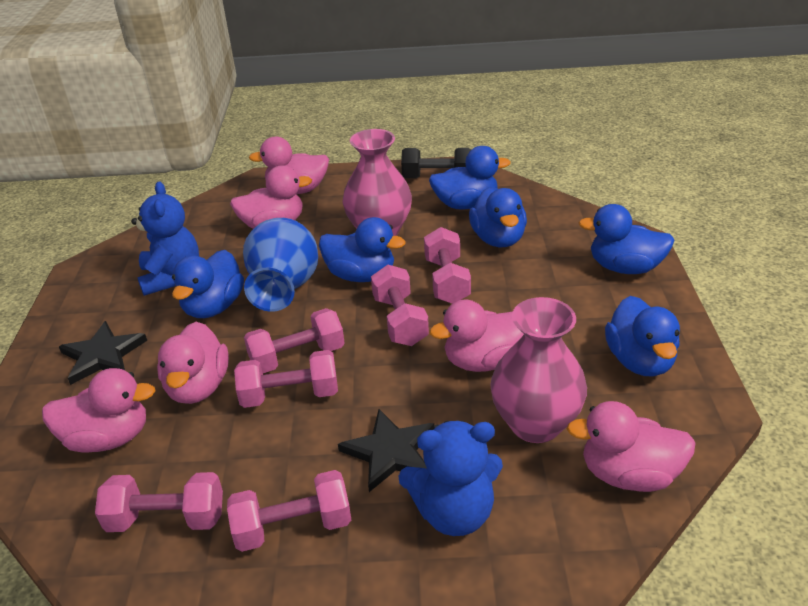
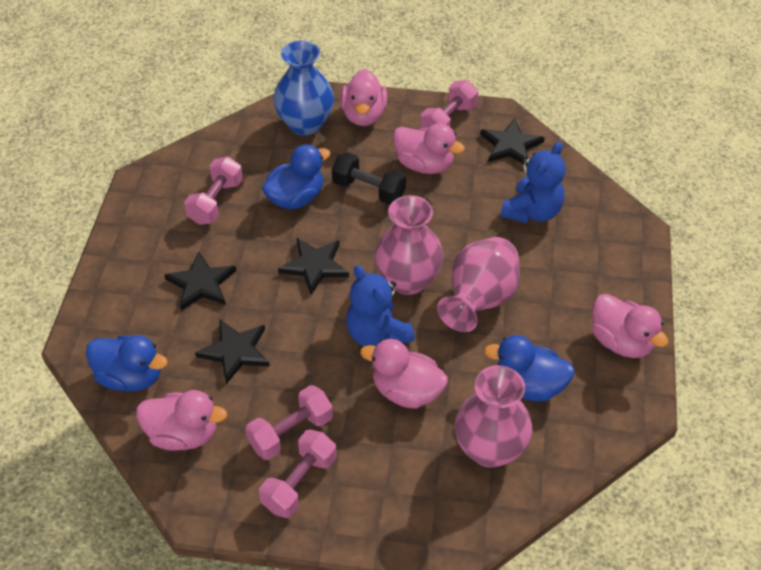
black star: 2 -> 4
blue duck: 6 -> 3
pink duck: 6 -> 5
pink dumbbell: 6 -> 4
pink vase: 2 -> 3

